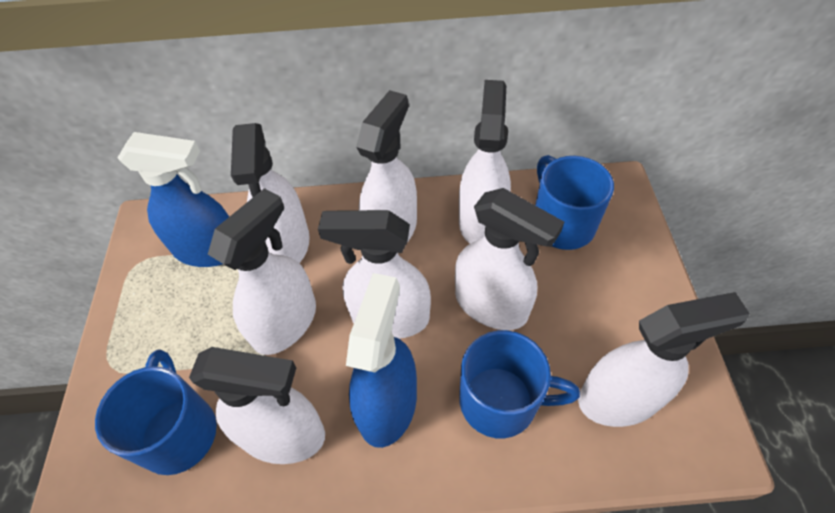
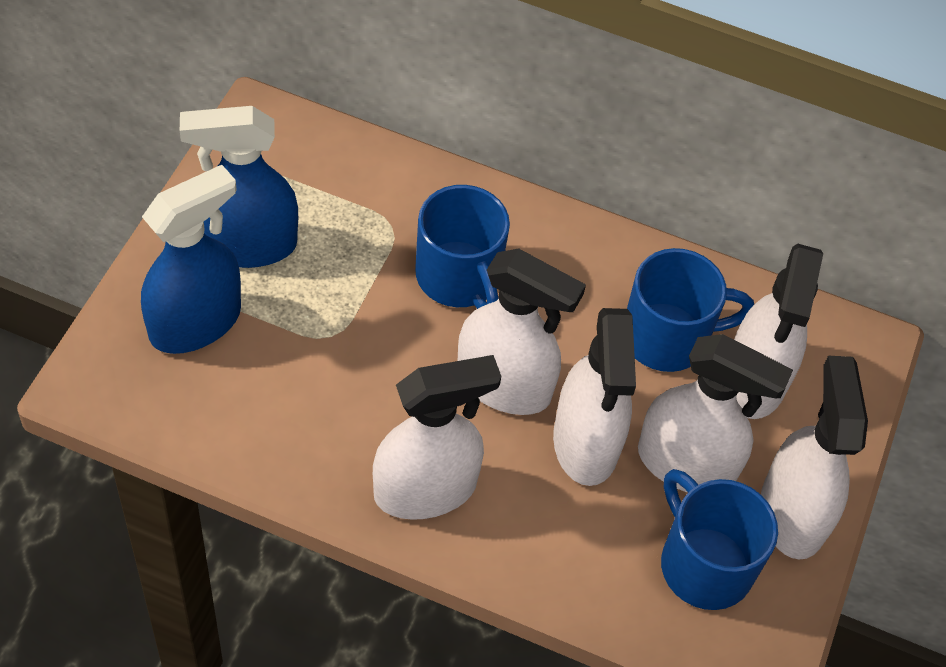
white spray bottle: 8 -> 6

